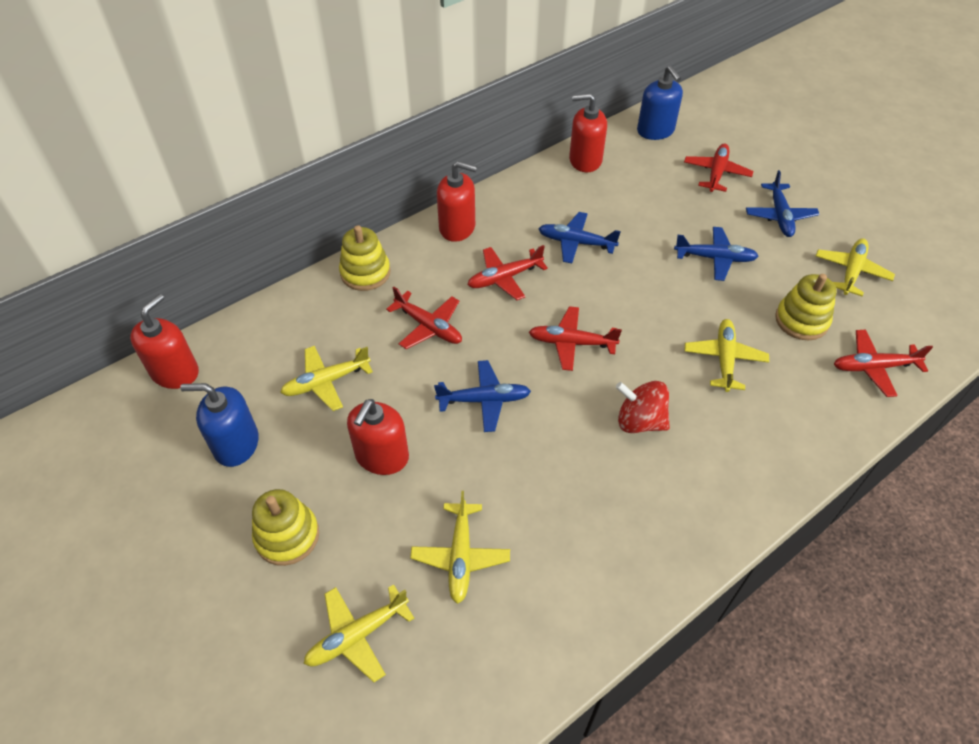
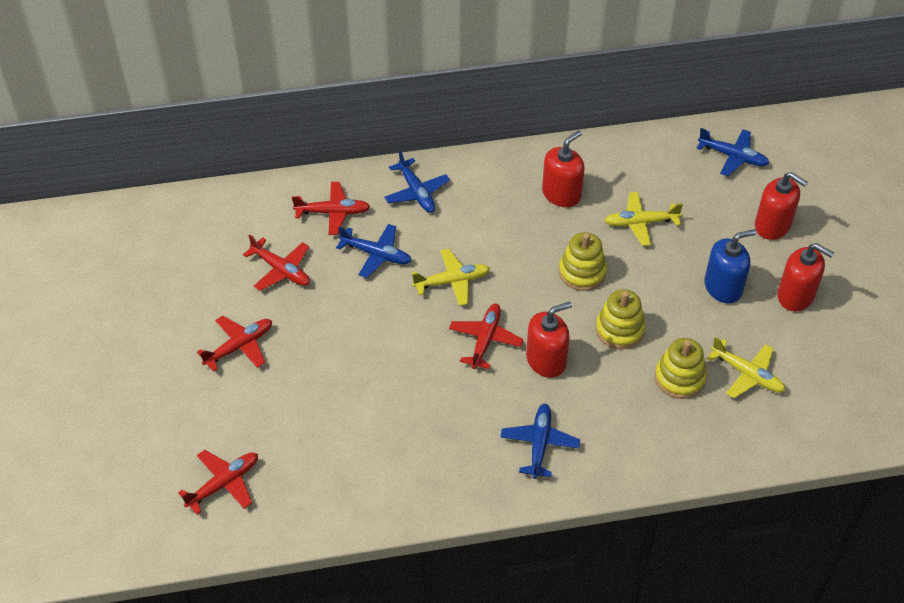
blue soap dispenser: 2 -> 1
red spinning top: 1 -> 0
yellow plane: 5 -> 3

